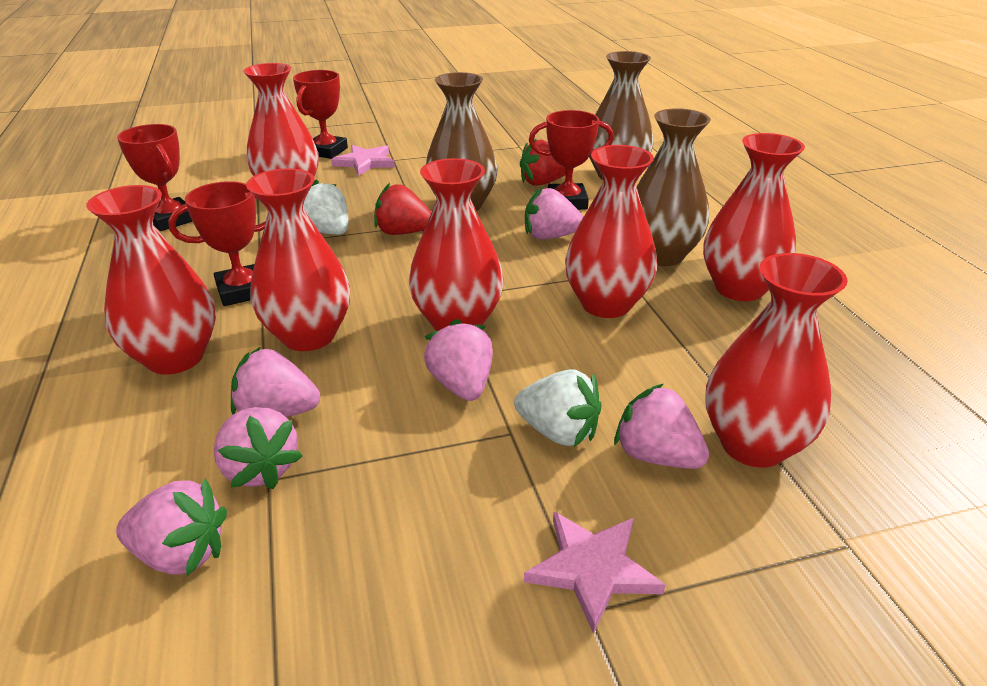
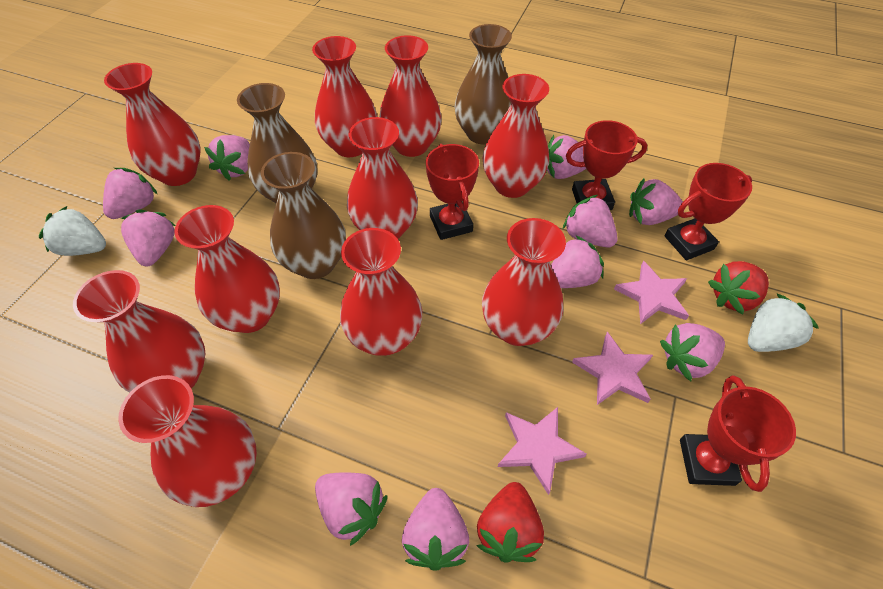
pink star: 2 -> 3
pink strawberry: 6 -> 10
red vase: 7 -> 10

